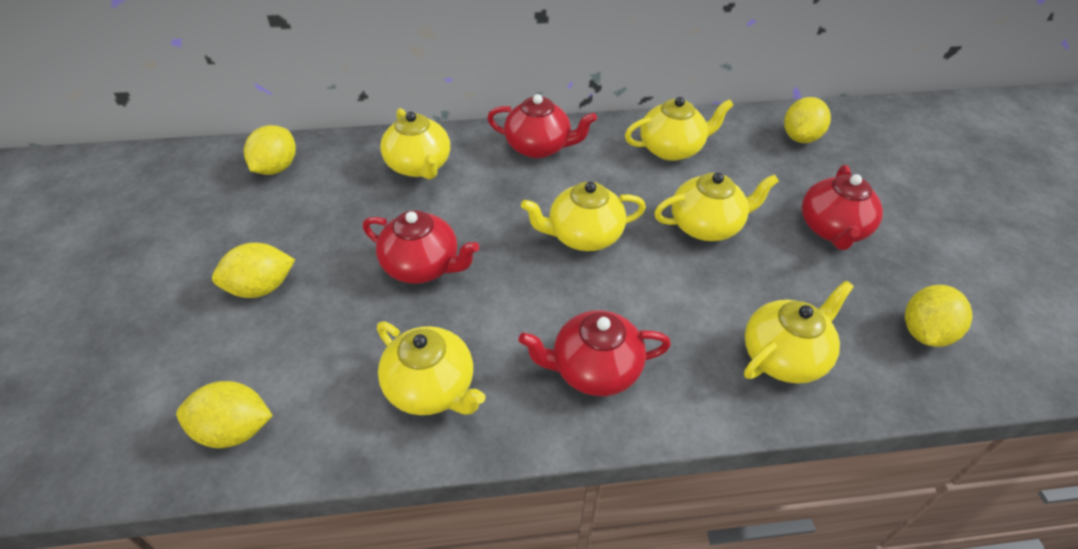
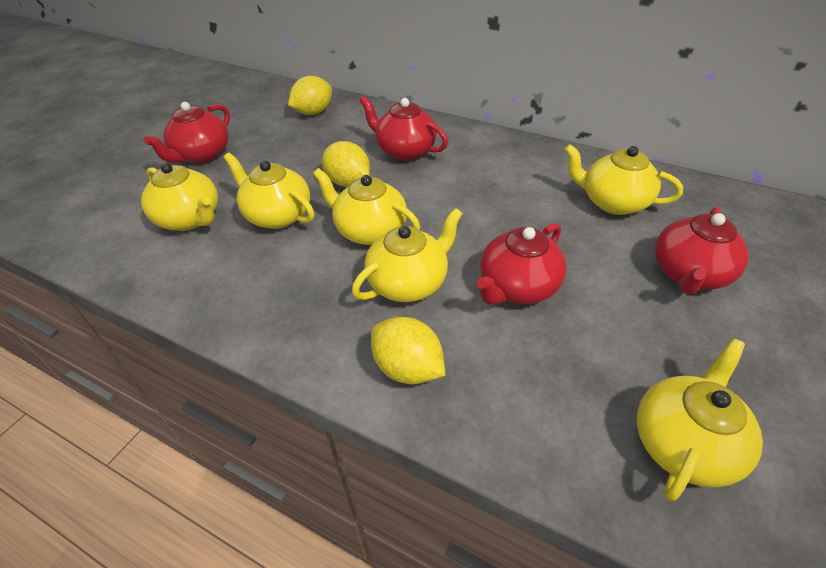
yellow lemon: 5 -> 3

